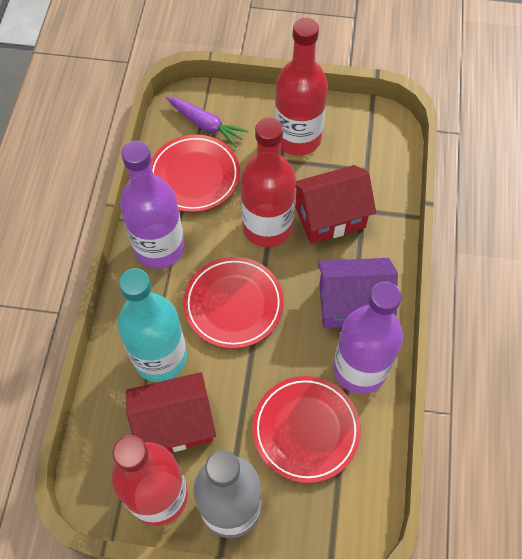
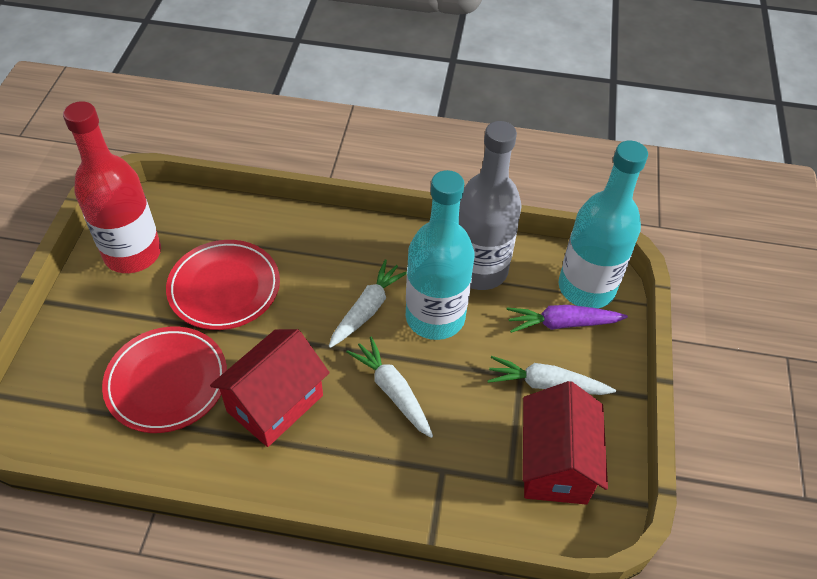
purple bottle: 2 -> 0
purple house: 1 -> 0
red bottle: 3 -> 1
red plate: 3 -> 2
turquoise bottle: 1 -> 2
white carrot: 0 -> 3

